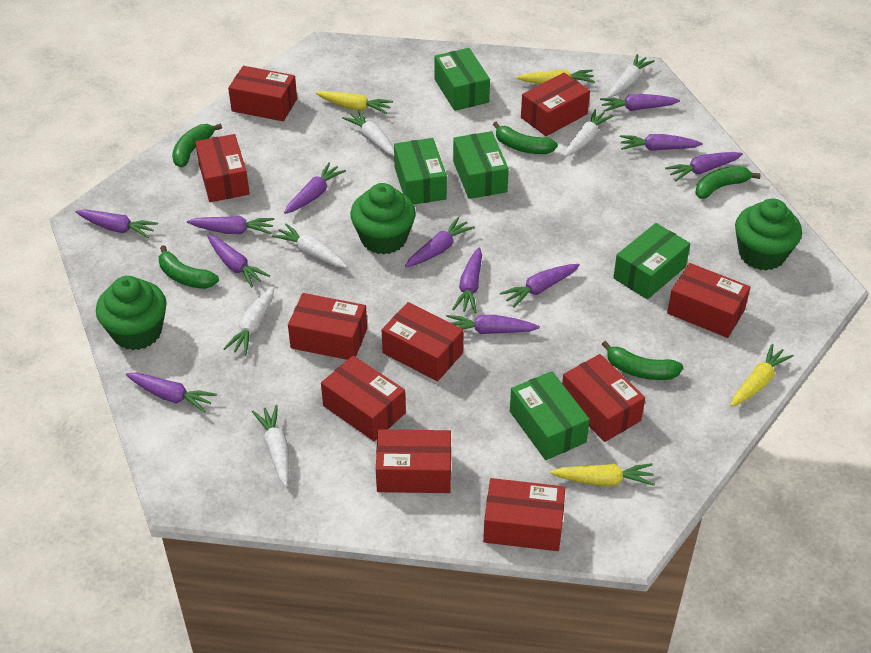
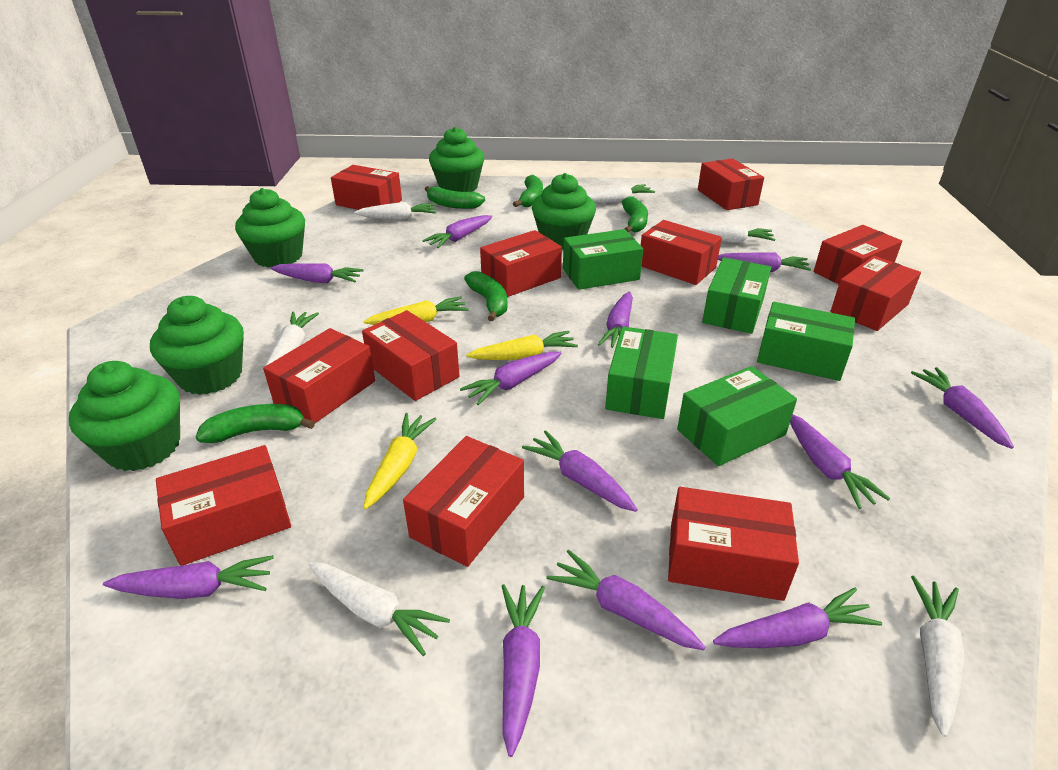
green cupcake: 3 -> 5
red box: 10 -> 11
yellow carrot: 4 -> 3

